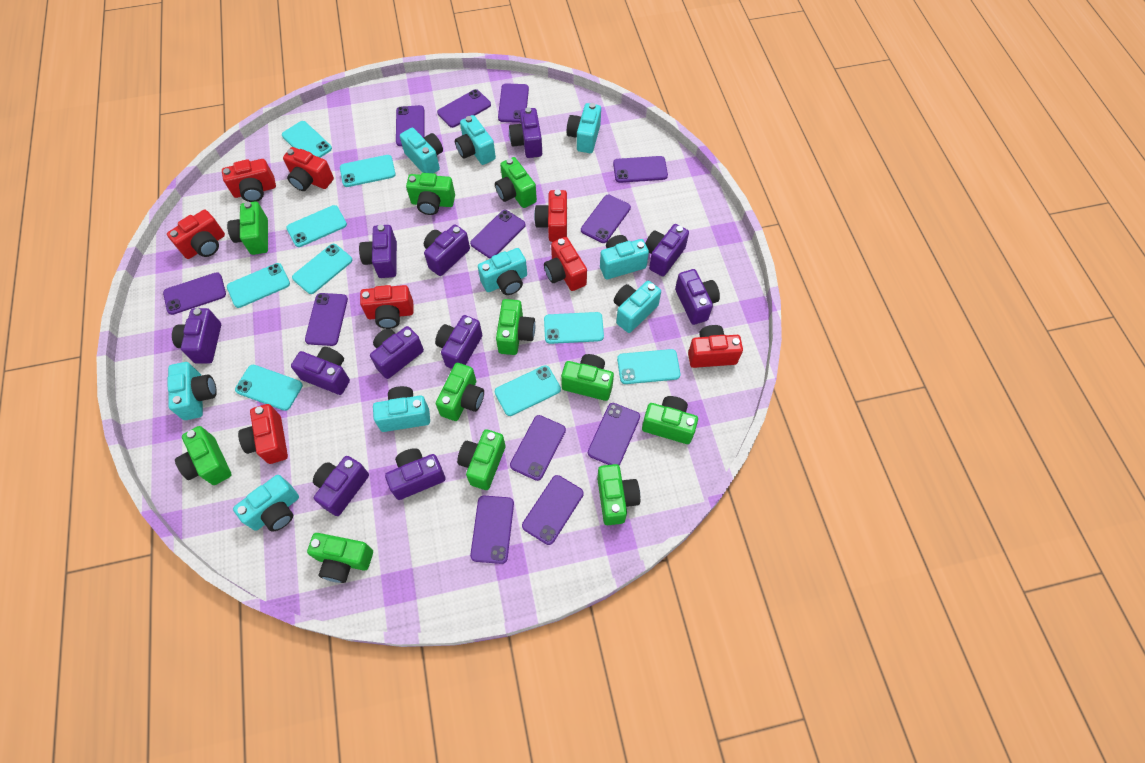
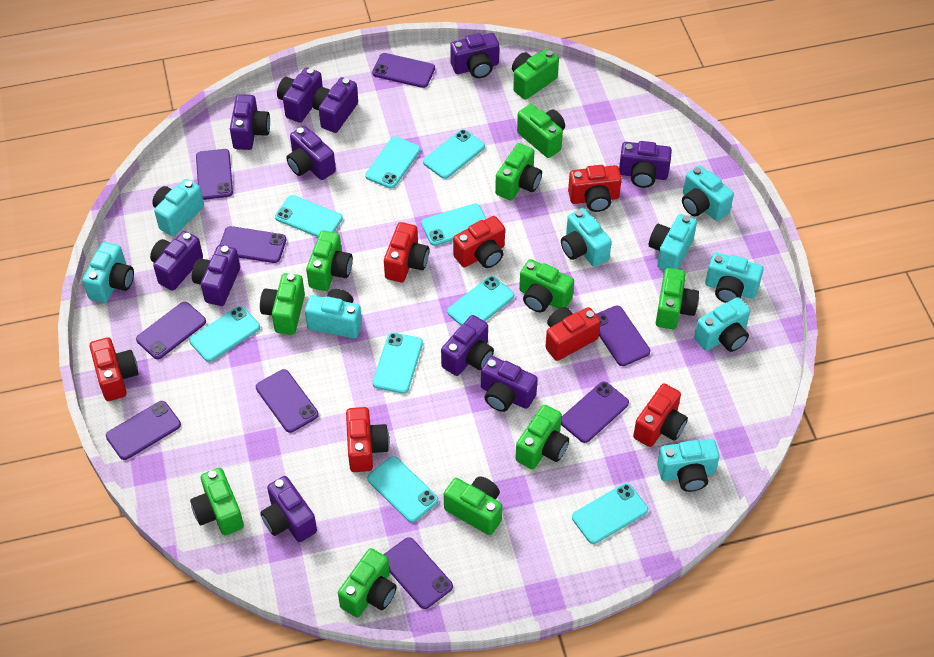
purple phone: 12 -> 9
red camera: 8 -> 7

